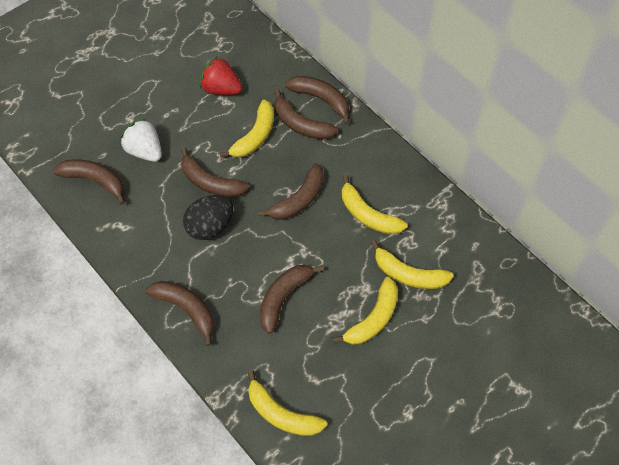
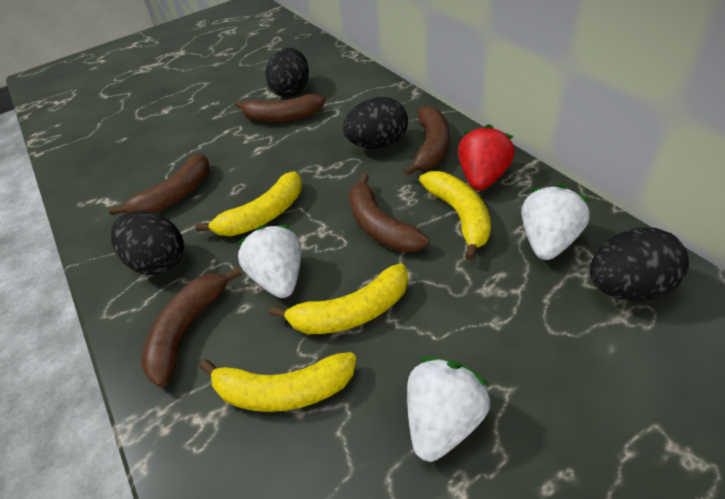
black egg: 1 -> 4
brown banana: 7 -> 5
white strawberry: 1 -> 3
yellow banana: 5 -> 4

